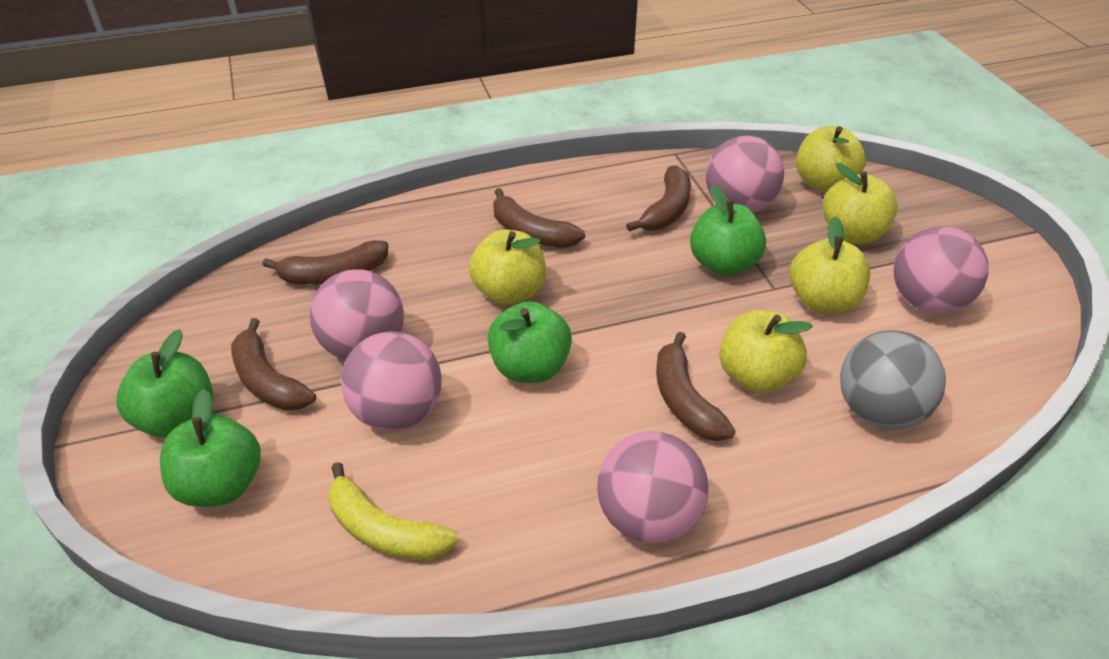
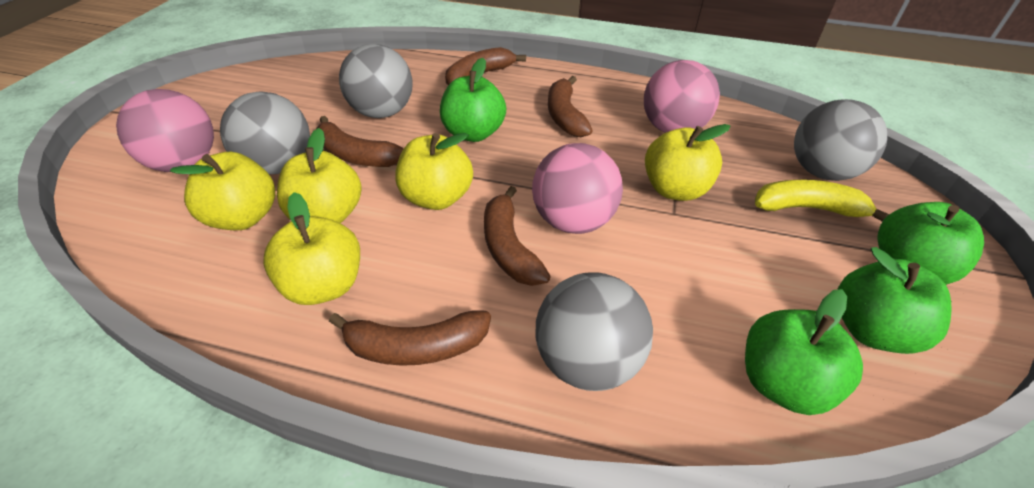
grey ball: 1 -> 4
pink ball: 5 -> 3

